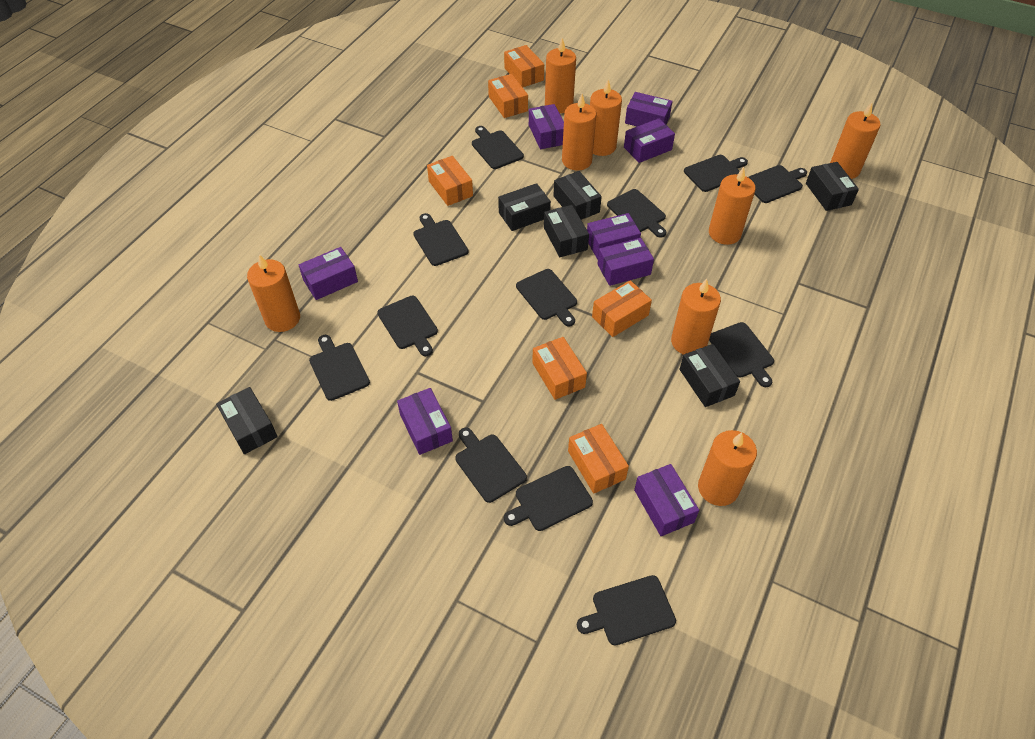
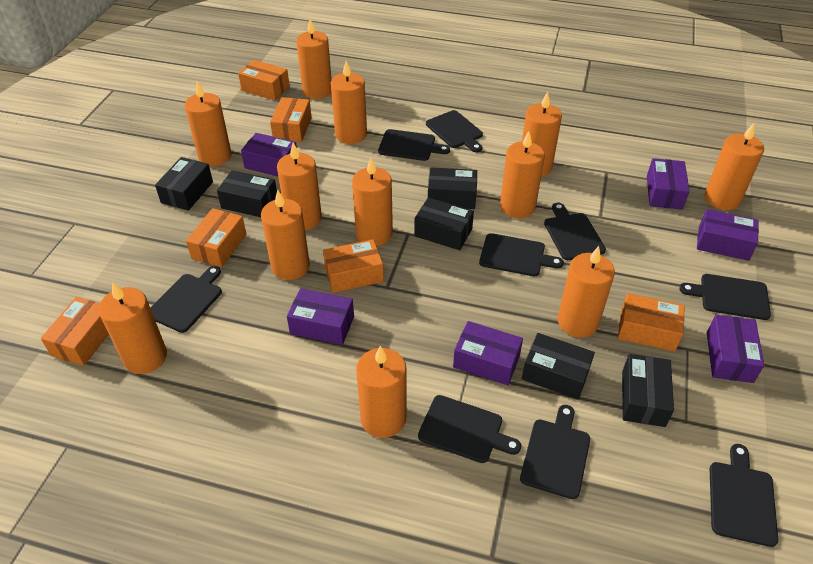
black cutting board: 12 -> 9
orange candle: 8 -> 12
purple box: 8 -> 6

